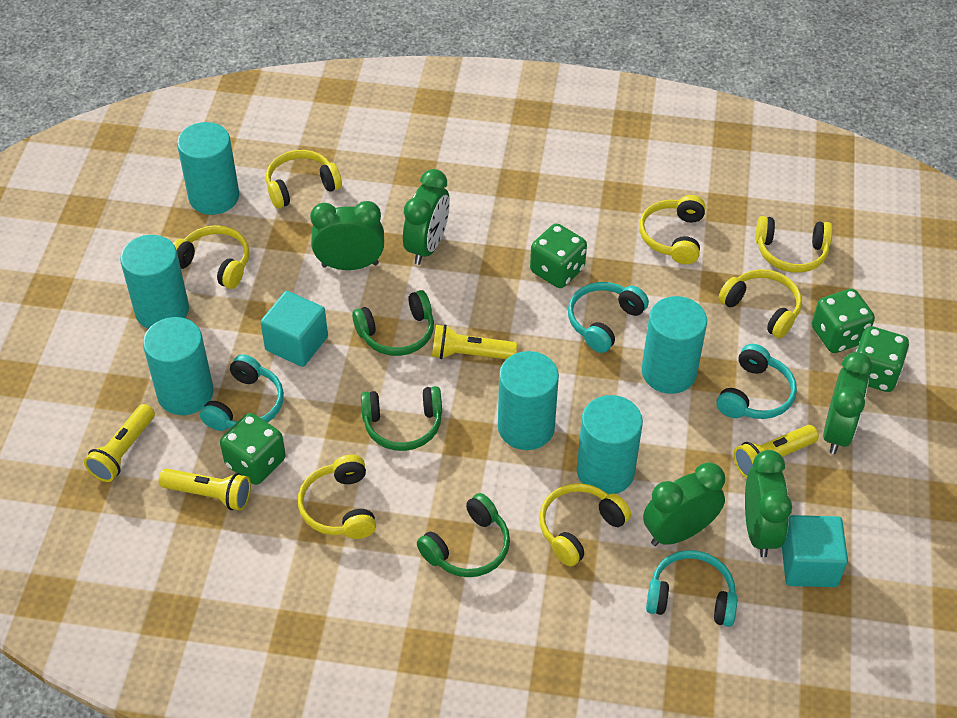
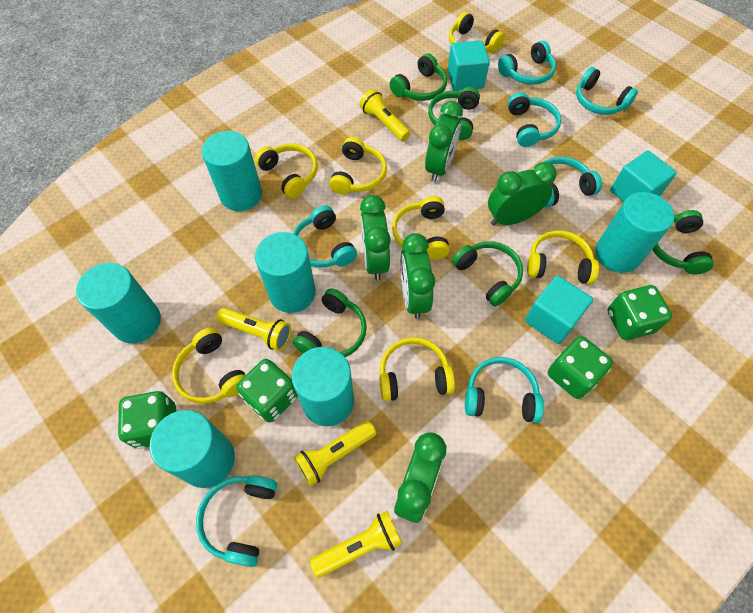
green headphones: 3 -> 5
turquoise cube: 2 -> 3
turquoise headphones: 4 -> 7

